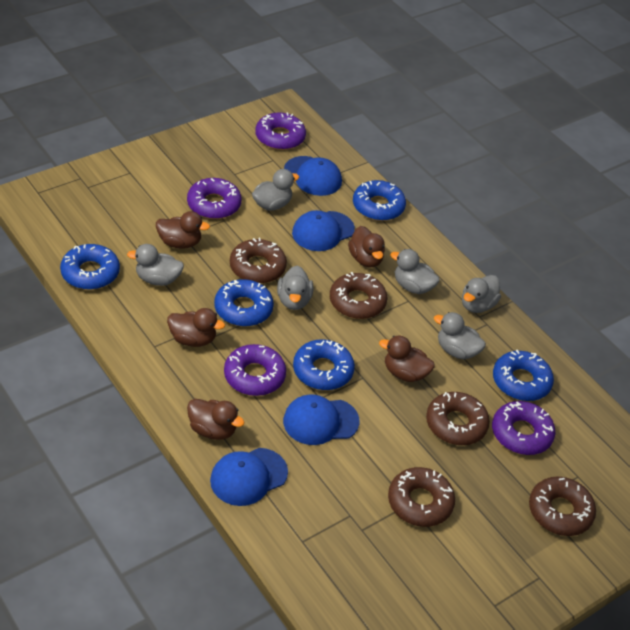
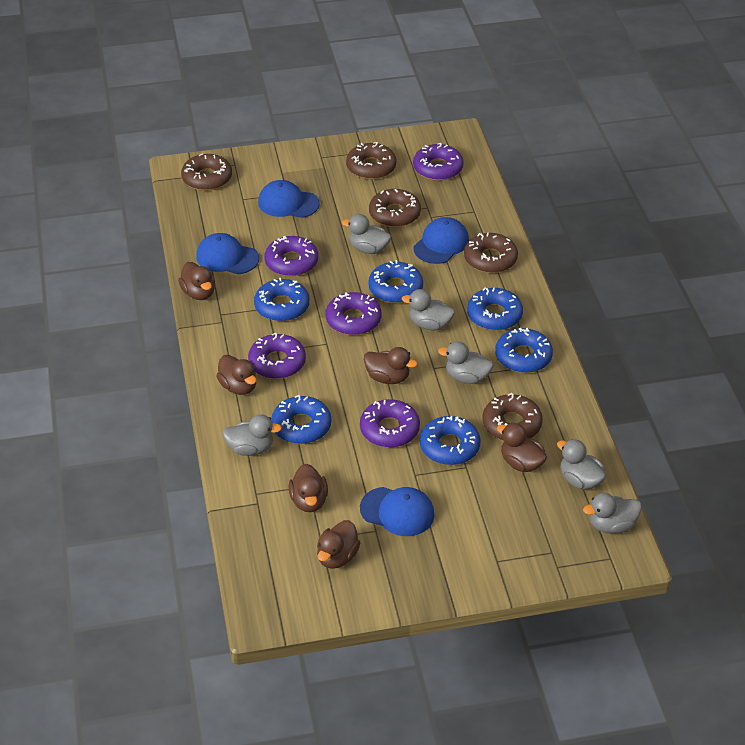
blue donut: 5 -> 6
brown duck: 5 -> 6
purple donut: 4 -> 5

